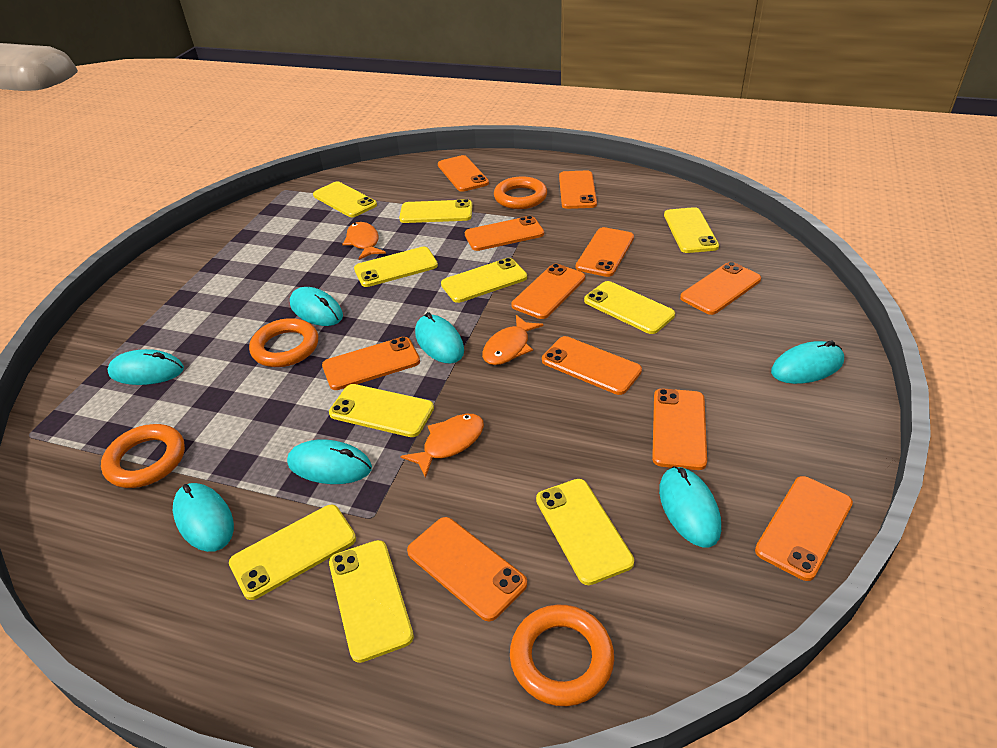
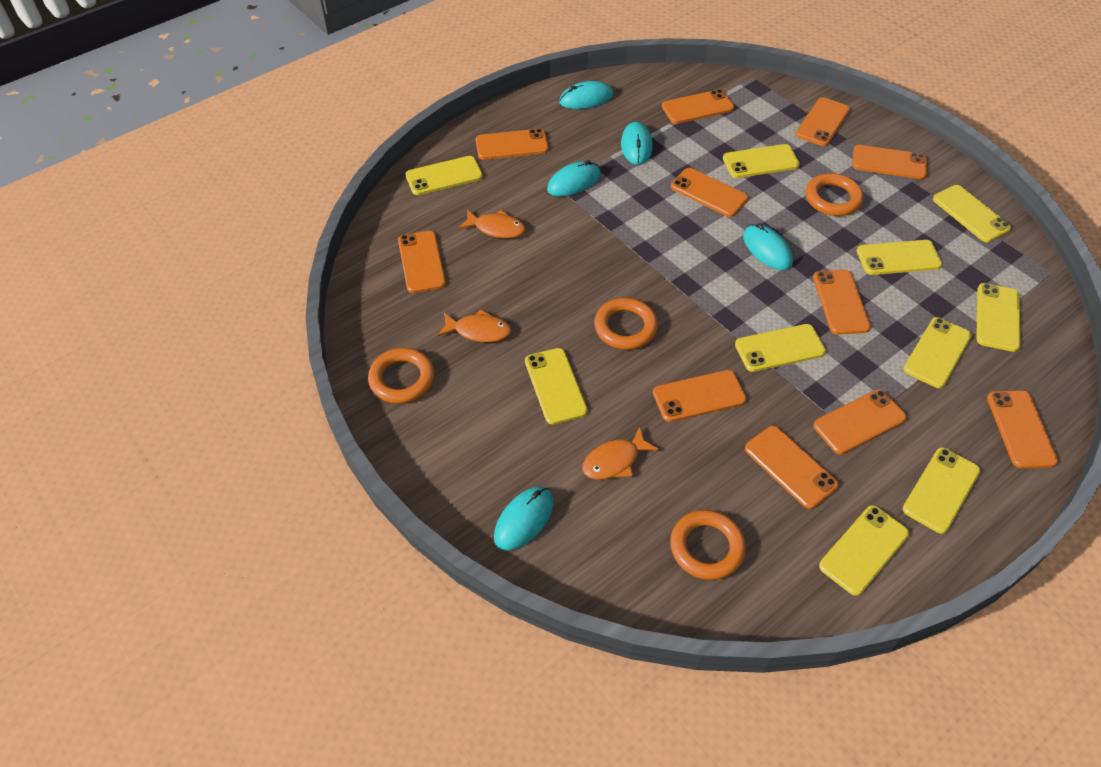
turquoise mouse: 7 -> 5

